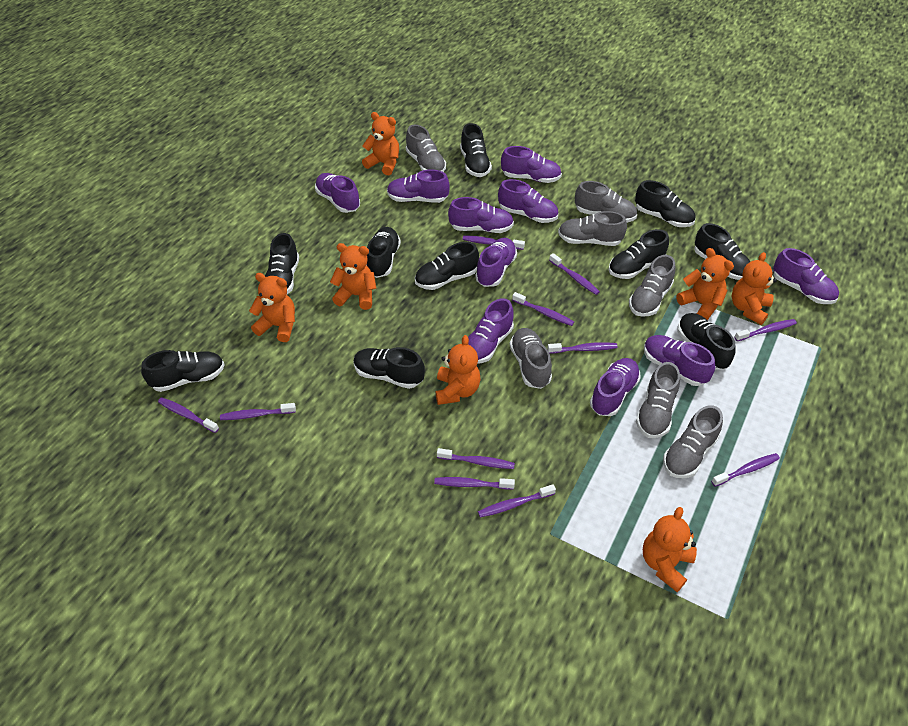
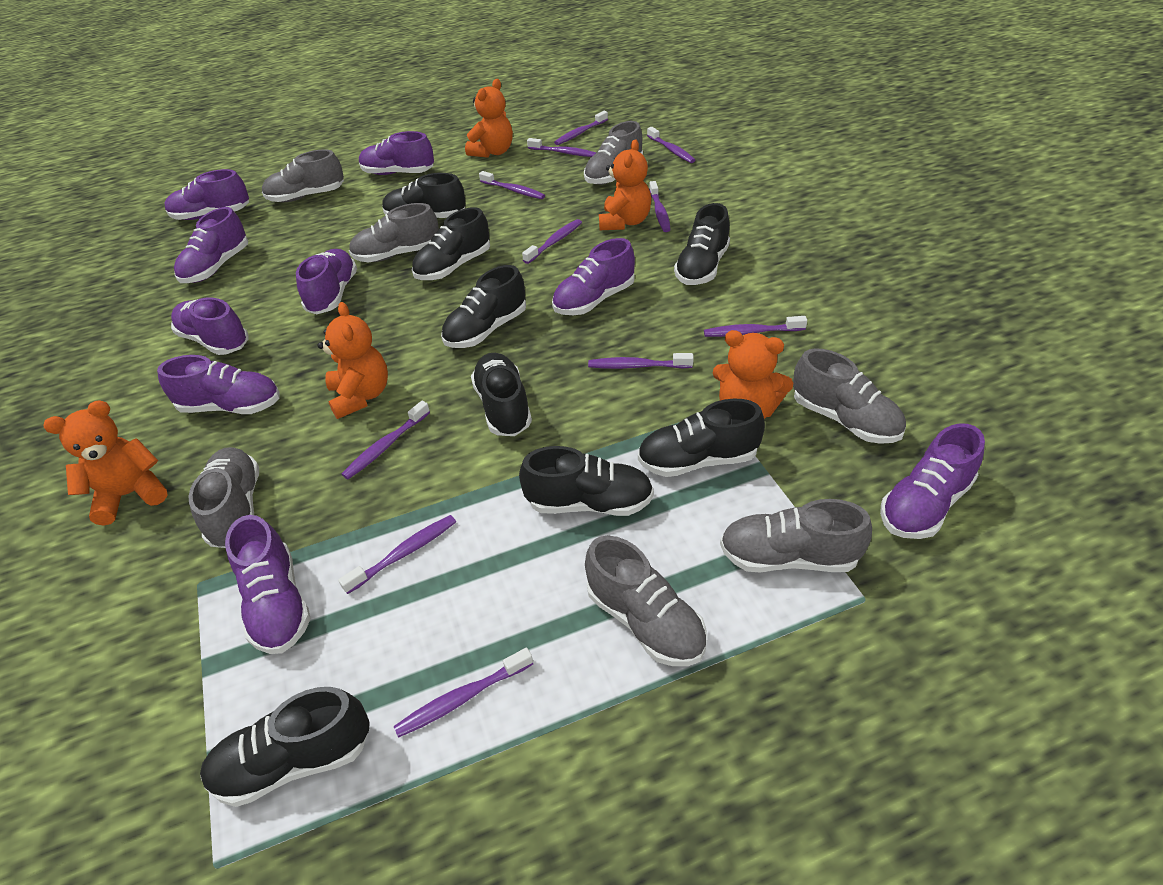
black shoe: 10 -> 8
orange teddy bear: 7 -> 5
purple shoe: 10 -> 9

